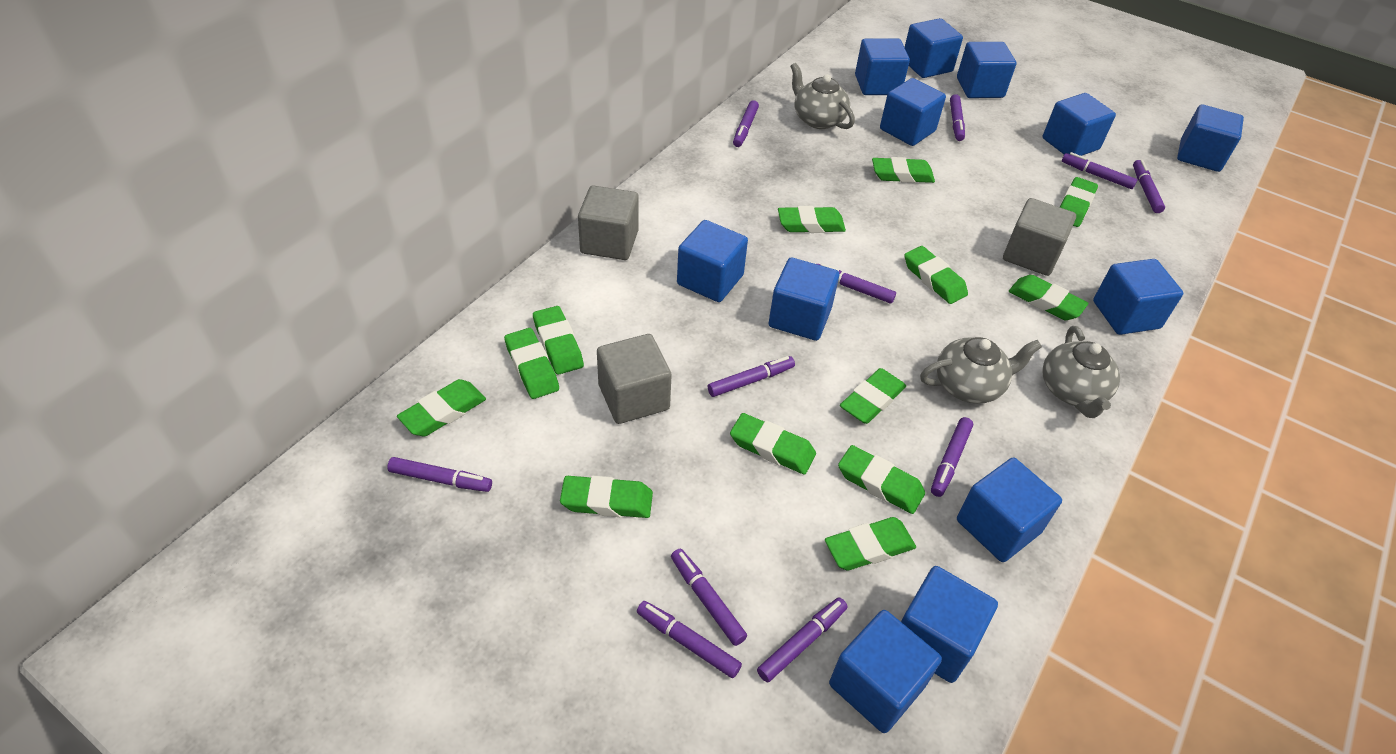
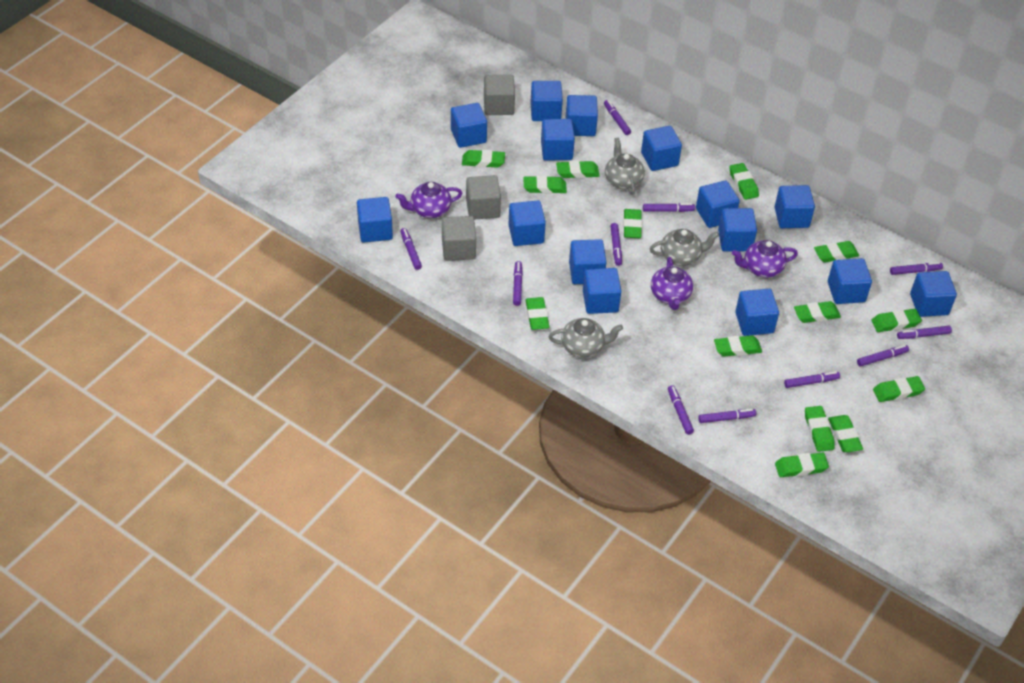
blue cube: 12 -> 15
green eraser: 13 -> 14
purple teapot: 0 -> 3

